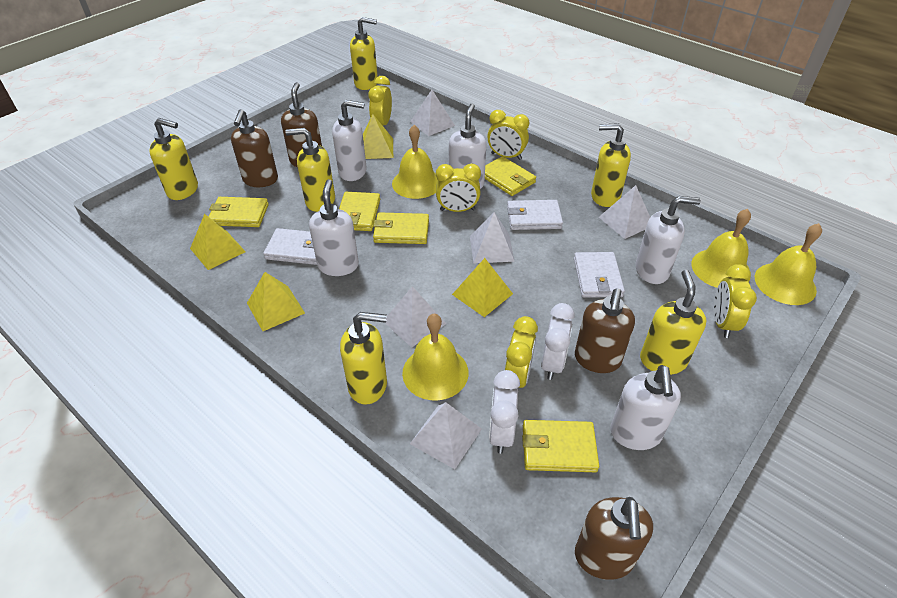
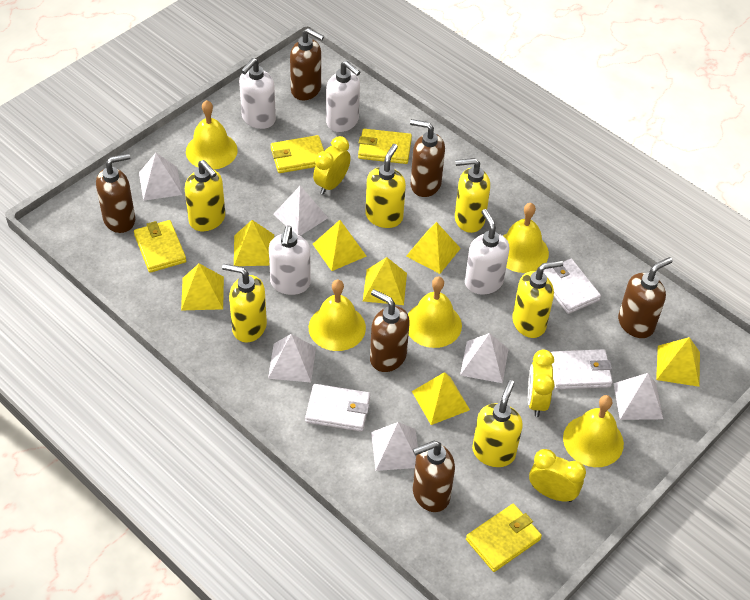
brown soap dispenser: 4 -> 6
white clock: 2 -> 0
white pyramid: 5 -> 6
white soap dispenser: 5 -> 4
yellow bell: 4 -> 5
yellow clock: 5 -> 3
yellow pyramid: 4 -> 7
yellow wallet: 5 -> 4

